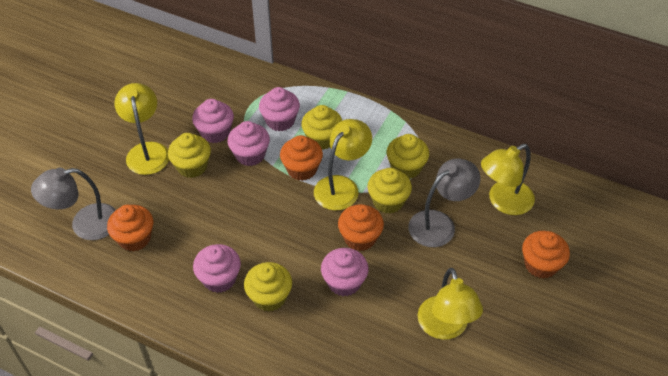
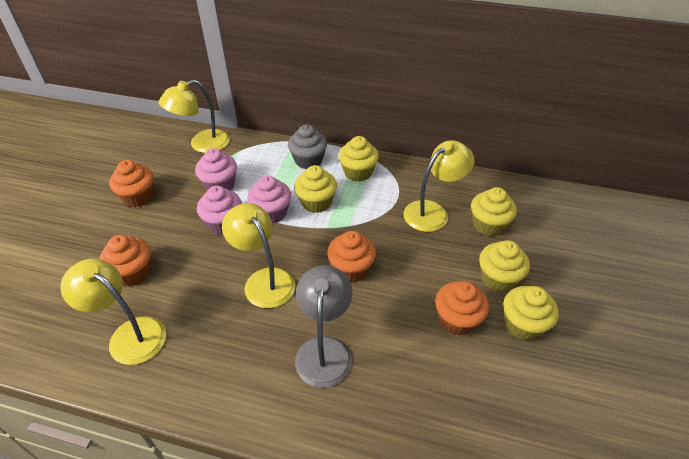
grey cupcake: 0 -> 1
grey lamp: 2 -> 1
pink cupcake: 5 -> 3

